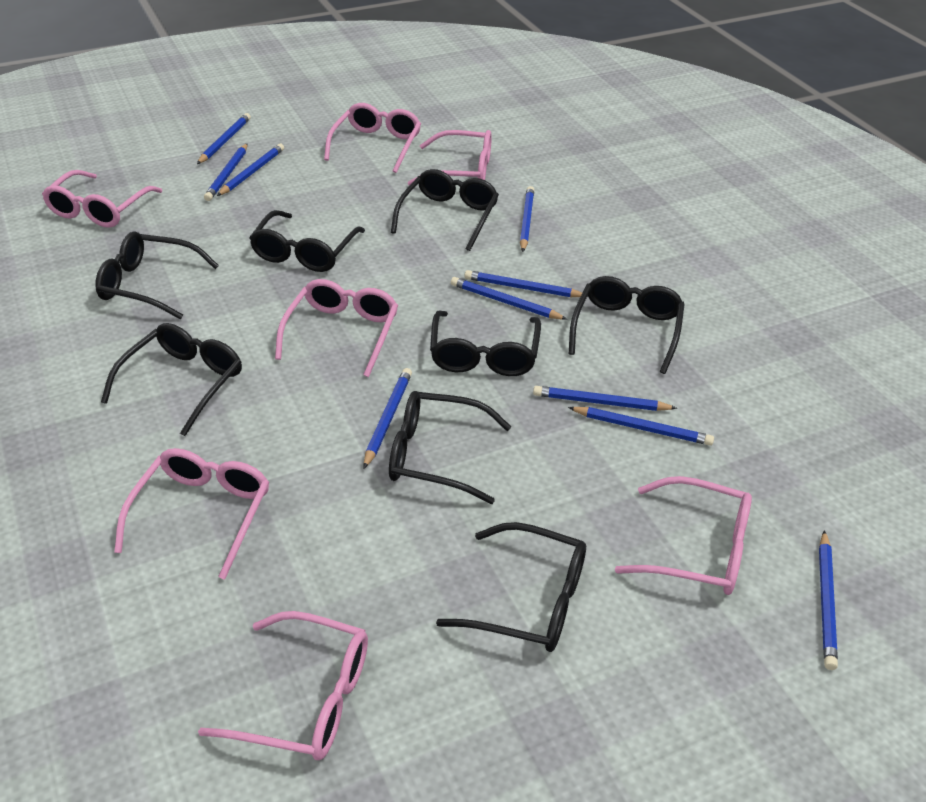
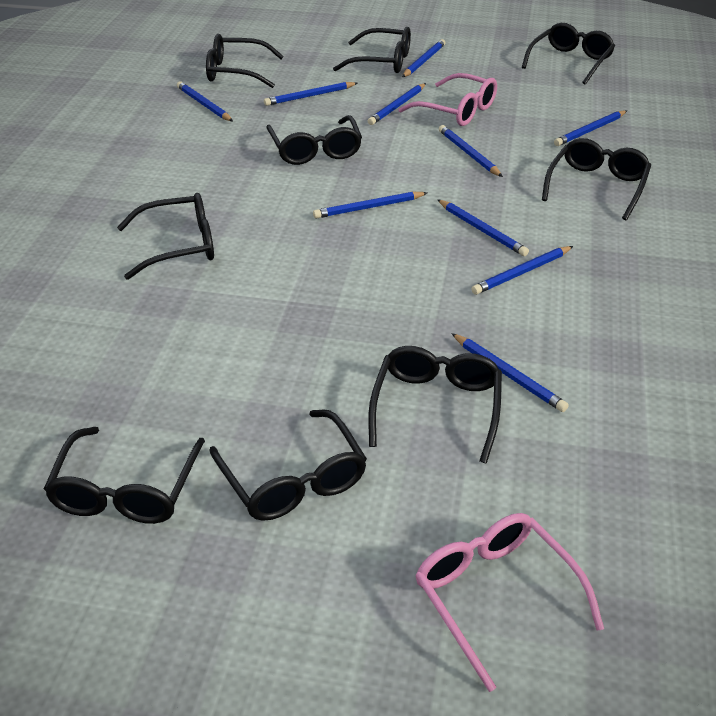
black glasses: 8 -> 9
pink glasses: 7 -> 2

